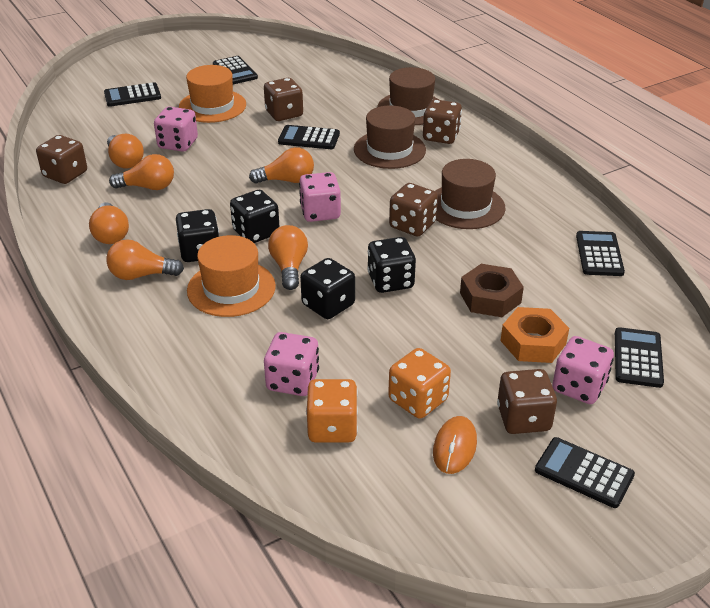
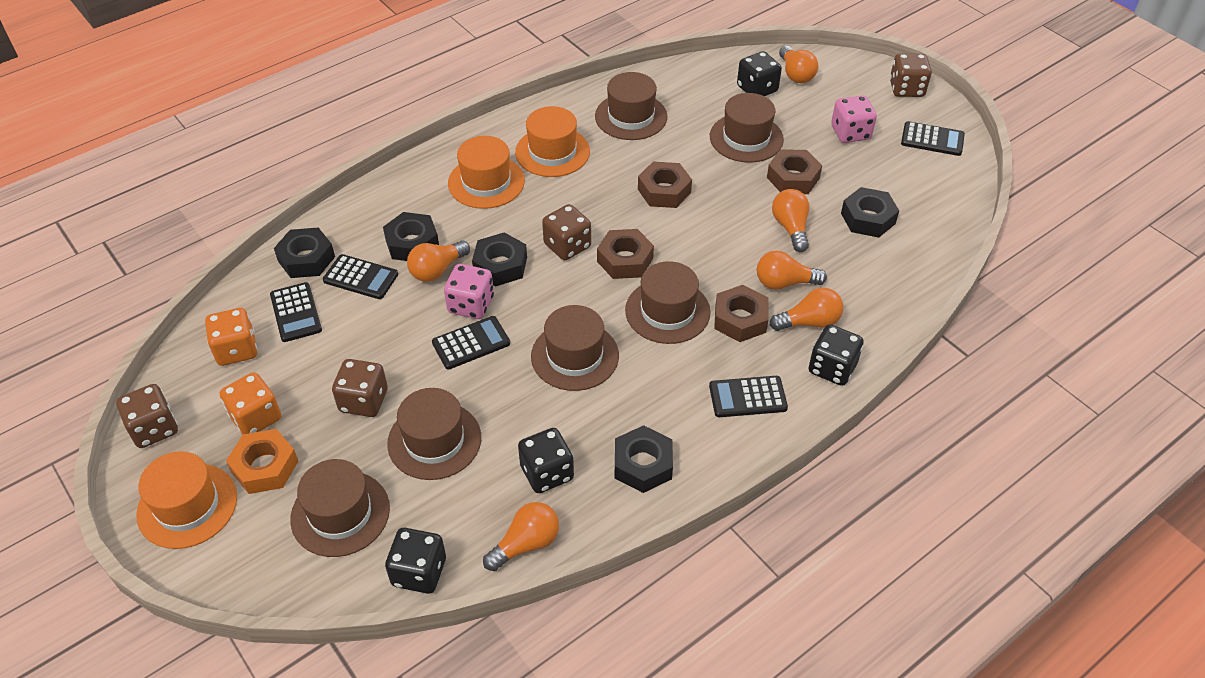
black calculator: 6 -> 5
black nut: 0 -> 5
brown dice: 5 -> 4
brown hat: 3 -> 6
brown nut: 1 -> 4
orange hat: 2 -> 3
orange mouse: 1 -> 0
pink dice: 4 -> 2

